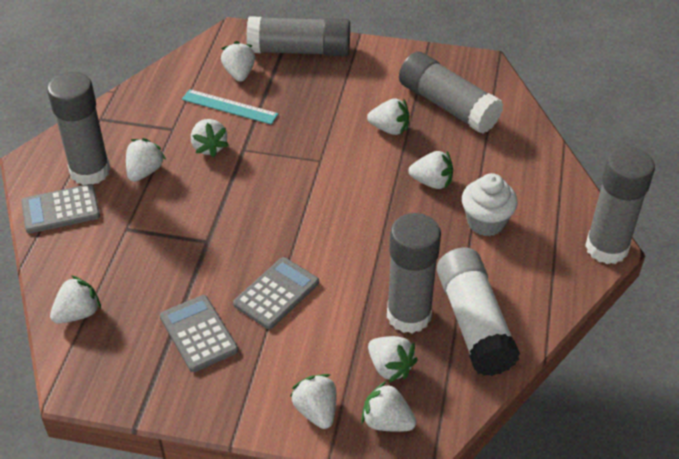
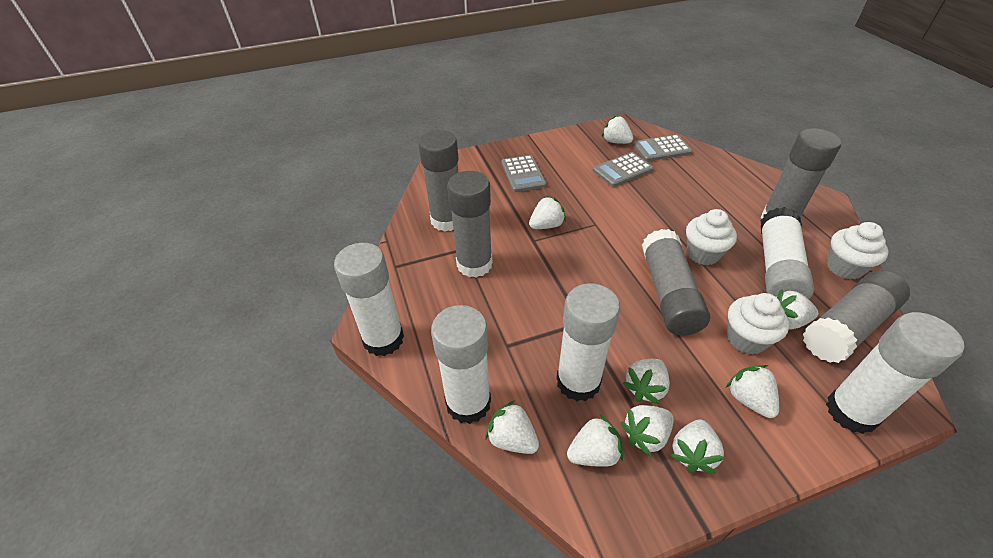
turquoise ruler: 1 -> 0
white cupcake: 1 -> 3
white glue stick: 1 -> 5

